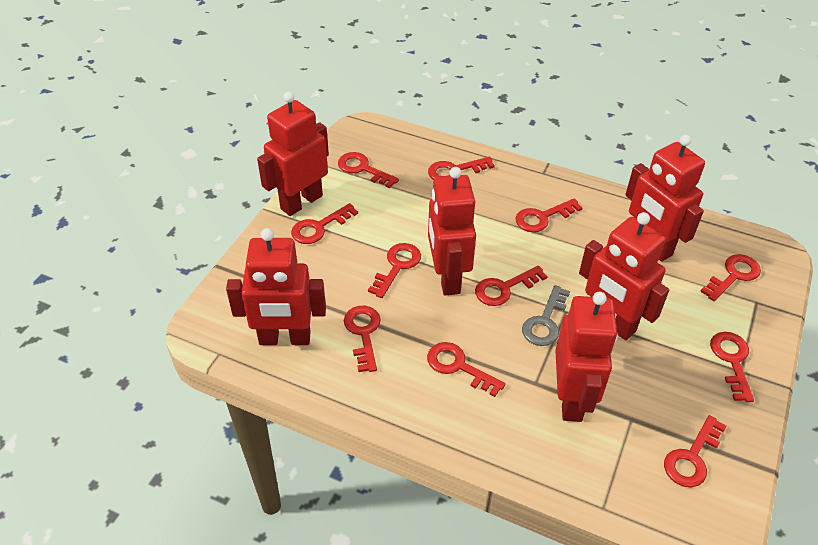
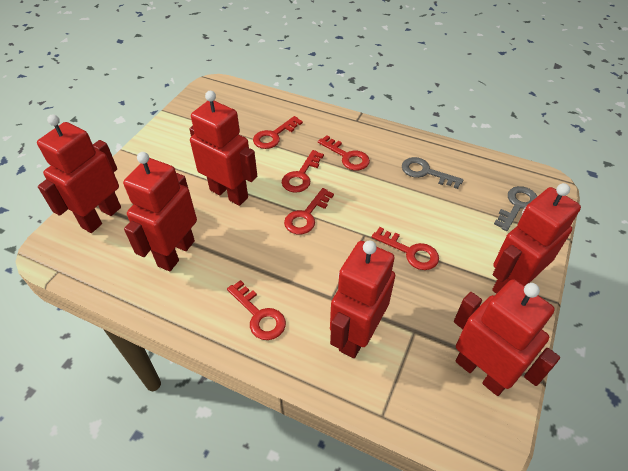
grey key: 1 -> 2
red key: 11 -> 6

